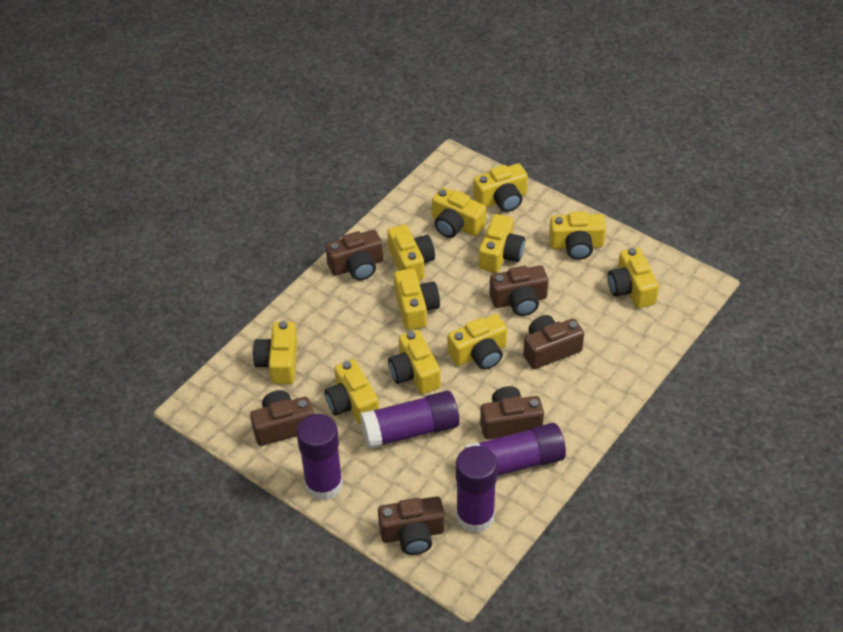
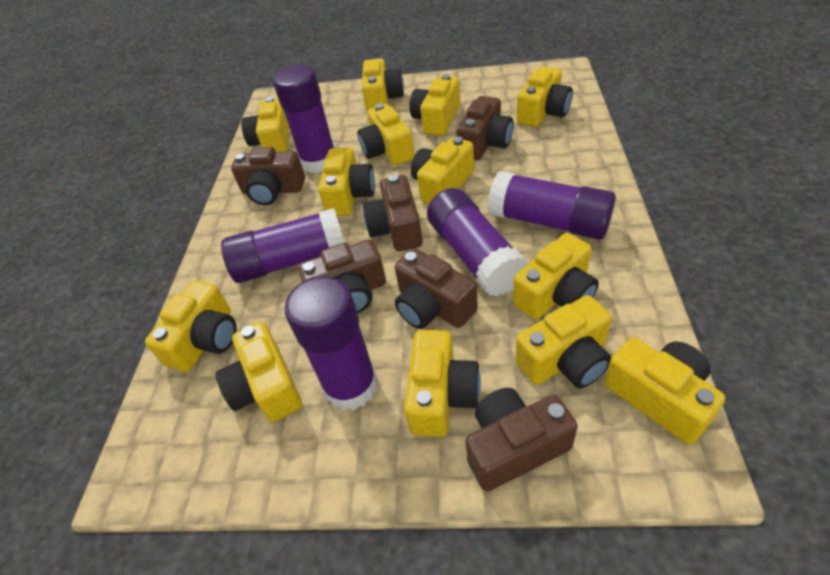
purple glue stick: 4 -> 5
yellow camera: 11 -> 13

